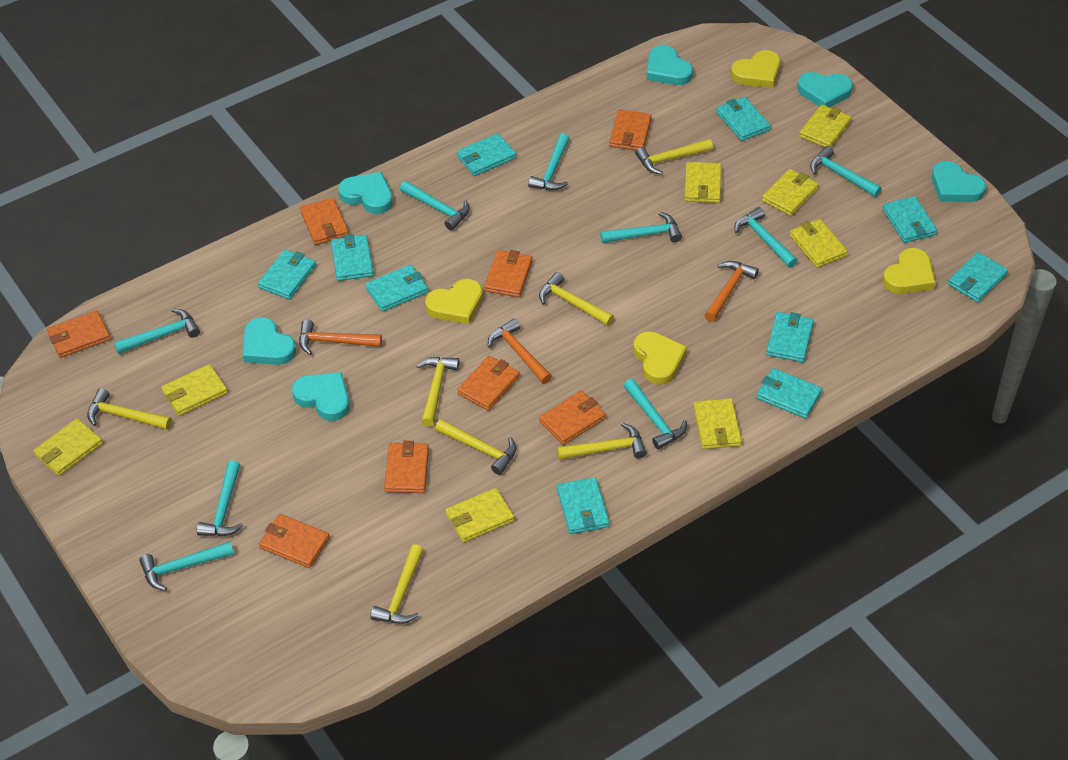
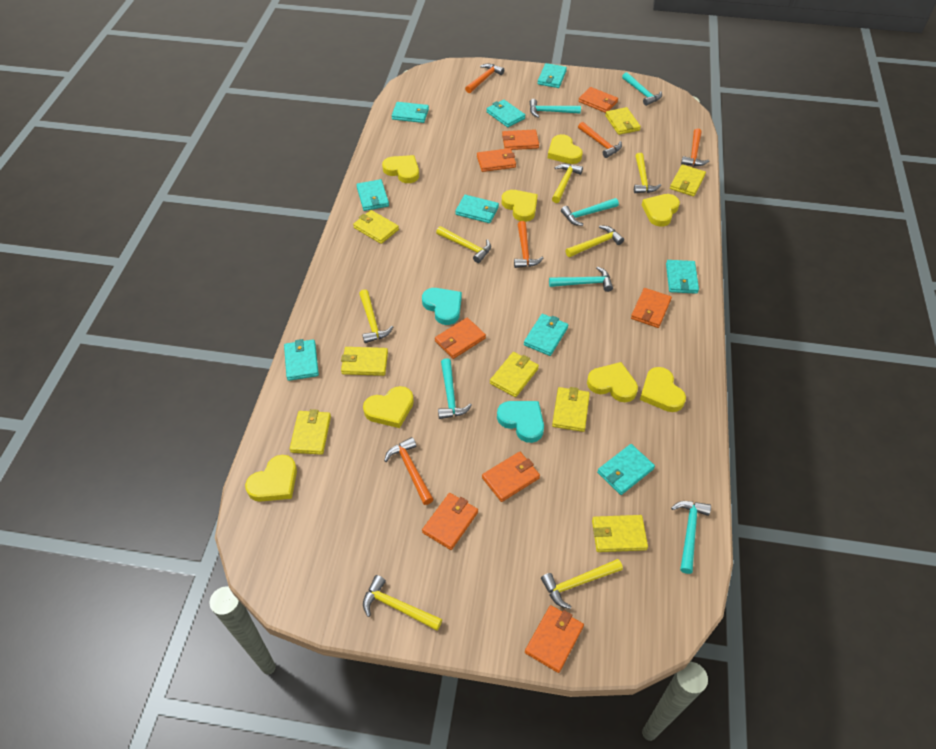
orange hammer: 3 -> 5
turquoise hammer: 9 -> 6
turquoise heart: 6 -> 2
turquoise wallet: 10 -> 9
yellow heart: 4 -> 8

